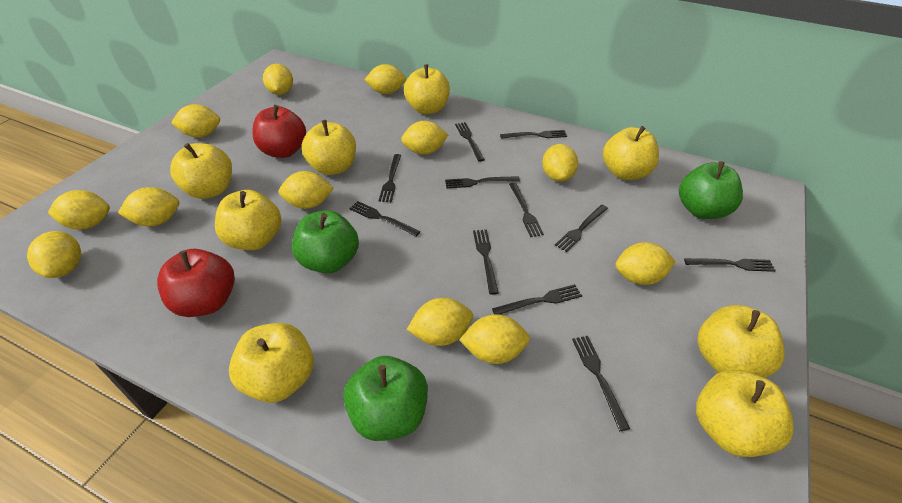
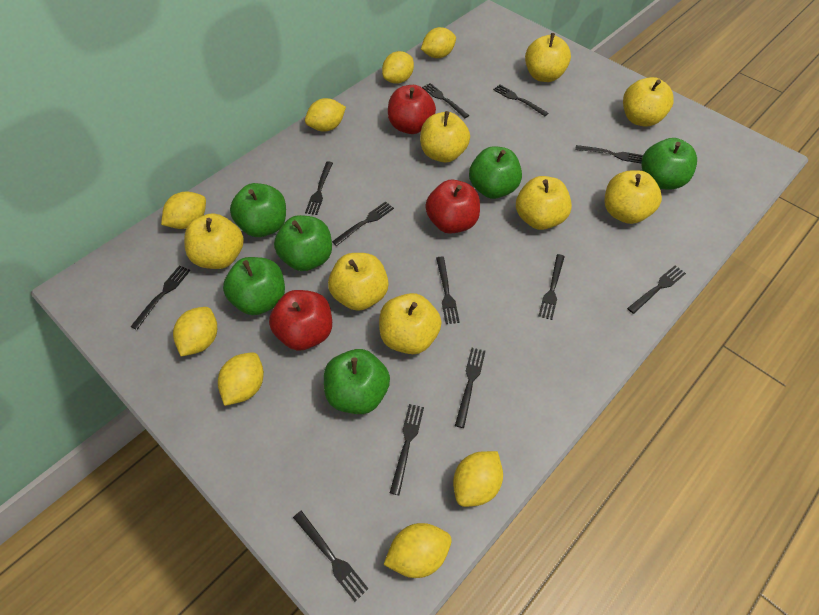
black fork: 11 -> 12
green apple: 3 -> 6
red apple: 2 -> 3
yellow lemon: 12 -> 8

